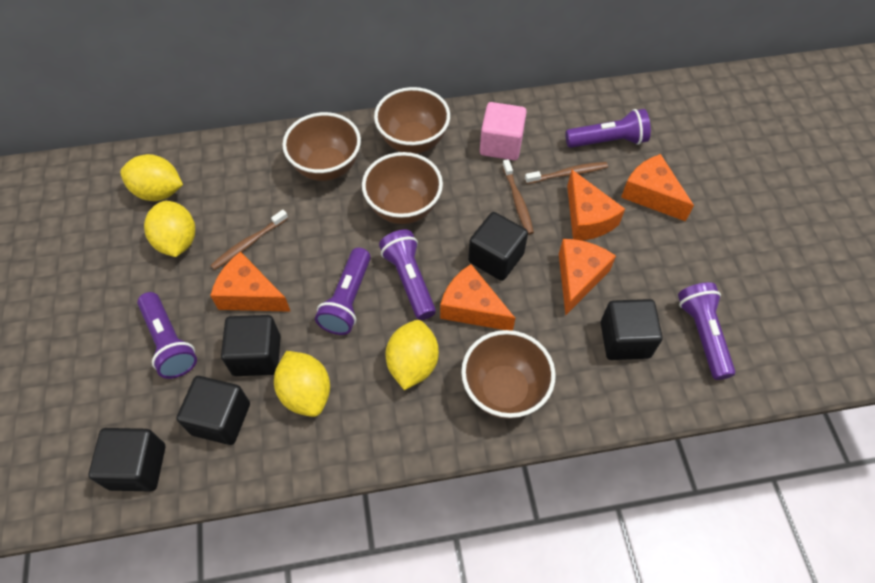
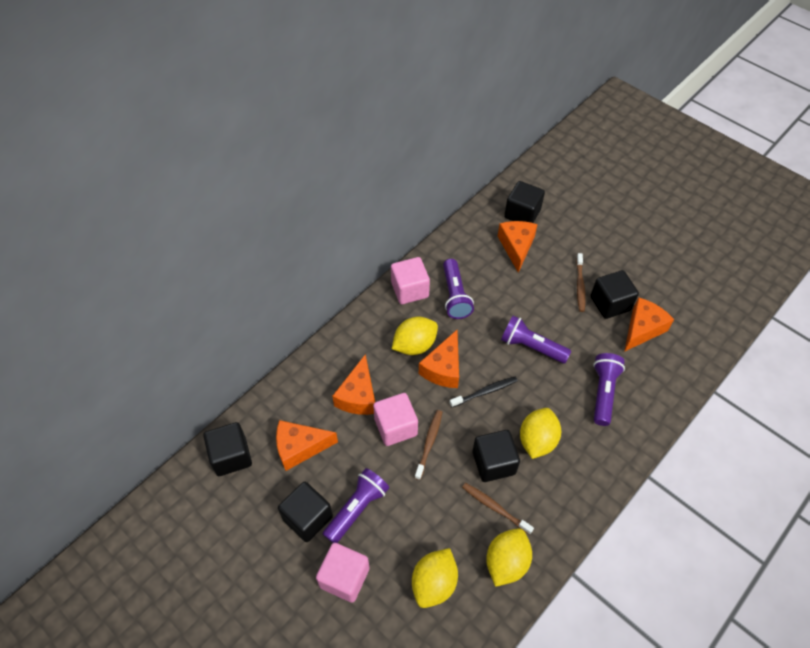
black toothbrush: 0 -> 1
brown bowl: 4 -> 0
pink cube: 1 -> 3
purple flashlight: 5 -> 4

